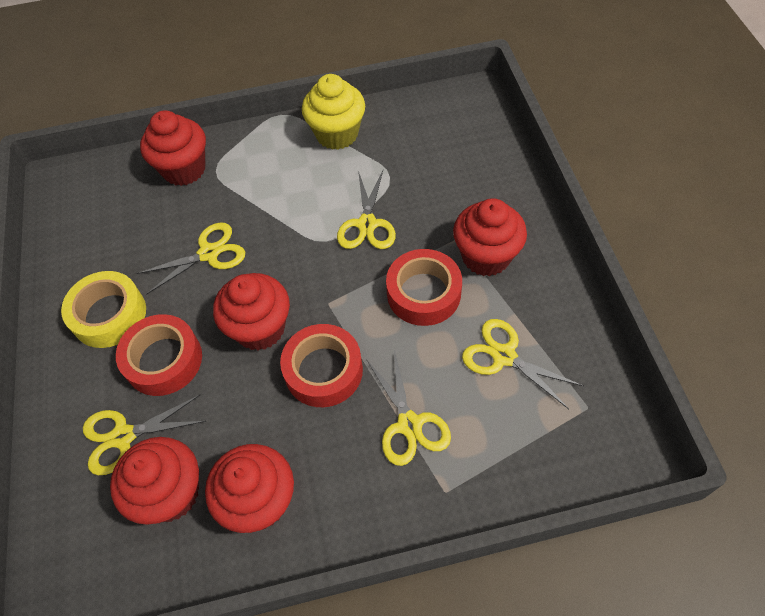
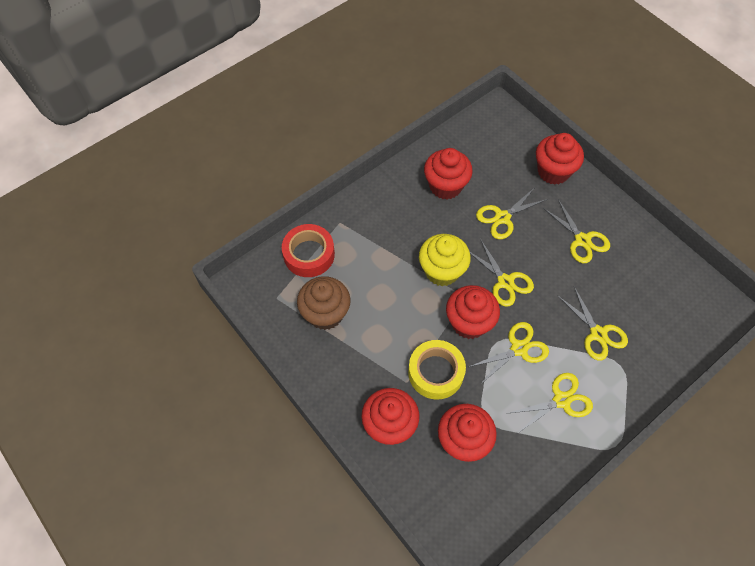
brown cupcake: 0 -> 1
red tape: 3 -> 1
yellow scissors: 5 -> 6

